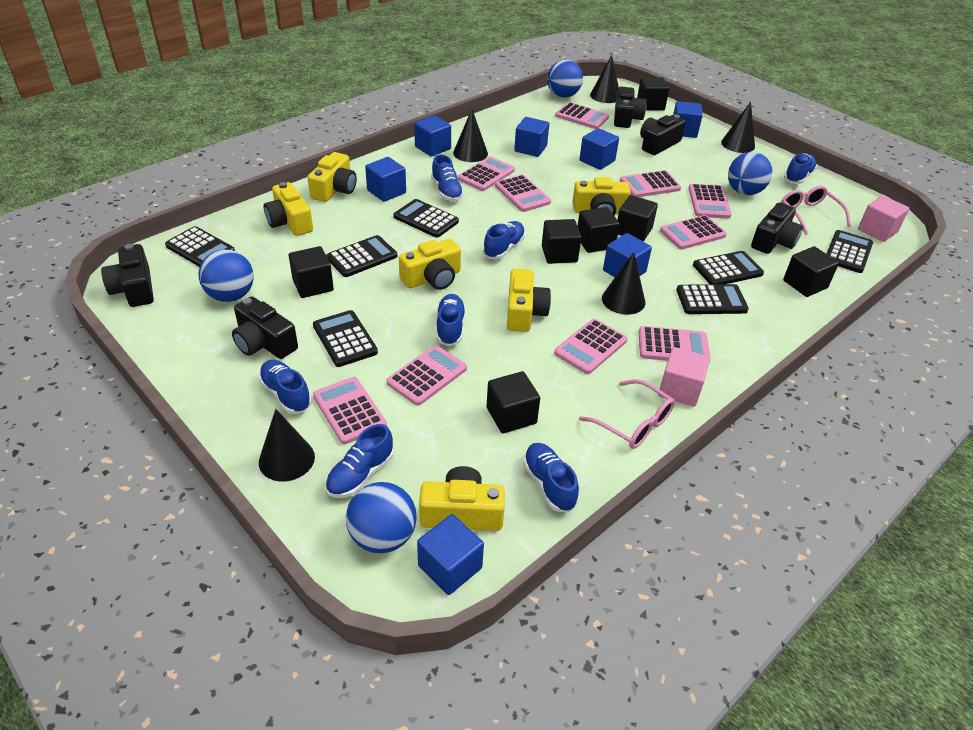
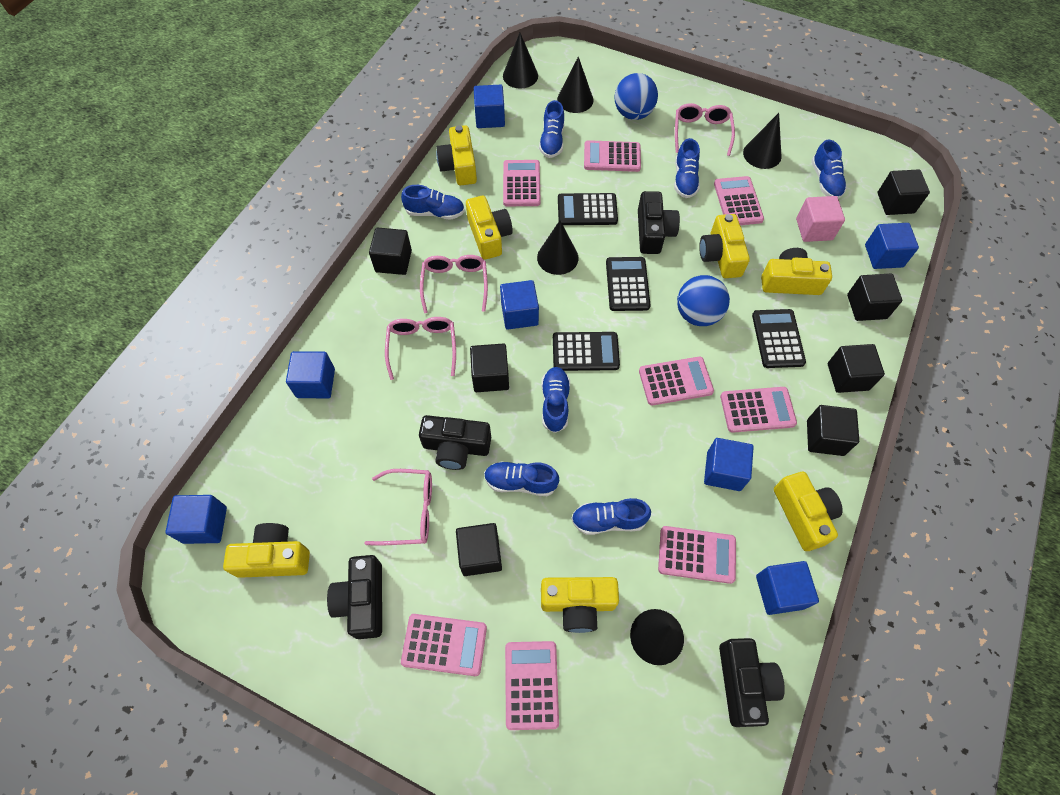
black calculator: 7 -> 4
black camera: 5 -> 4
blue ball: 4 -> 2
pink calculator: 10 -> 8
pink cube: 2 -> 1
pink glasses: 2 -> 4
yellow camera: 6 -> 7

